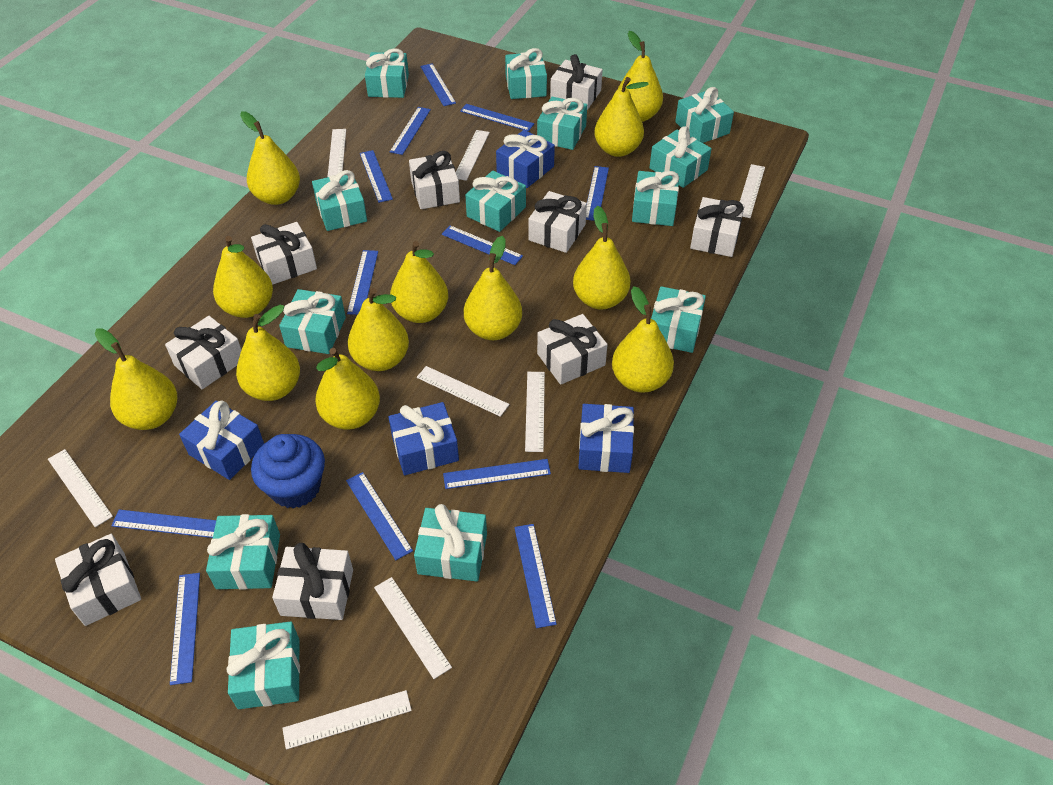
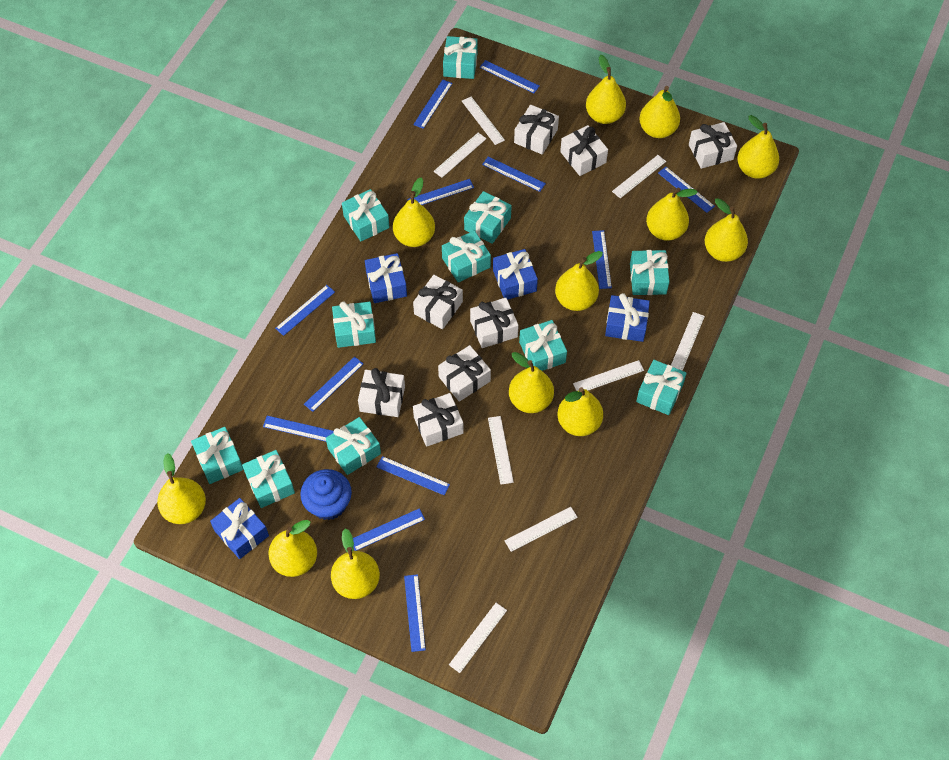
turquoise gift: 13 -> 11
white gift: 9 -> 8

